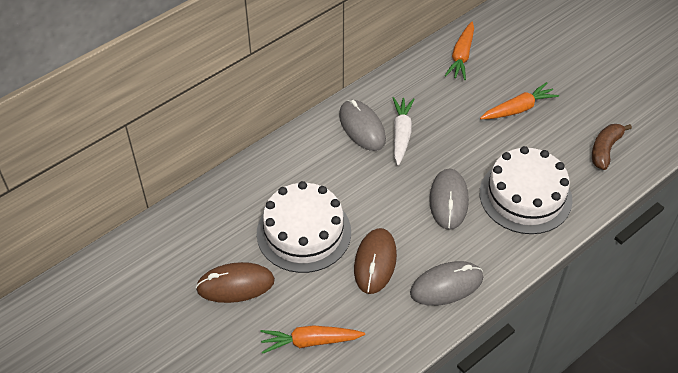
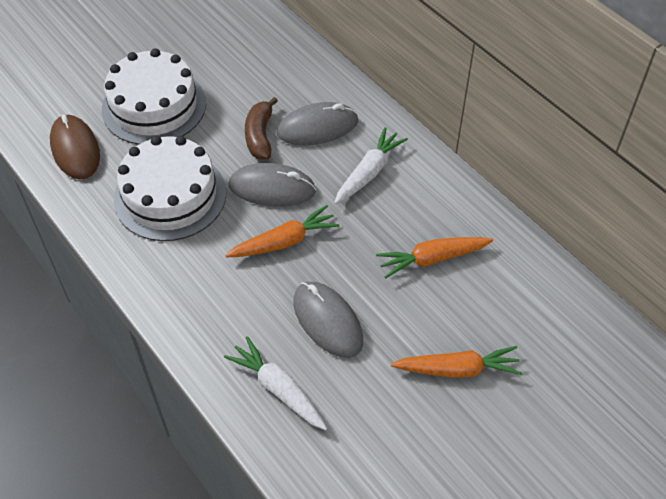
brown mouse: 2 -> 1
white carrot: 1 -> 2

